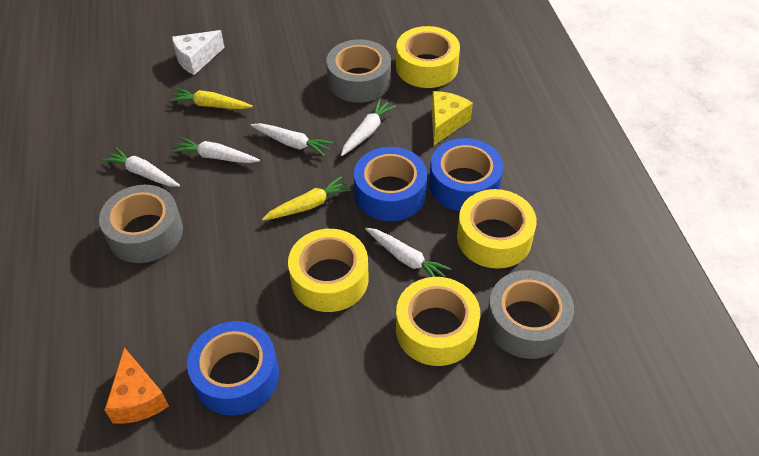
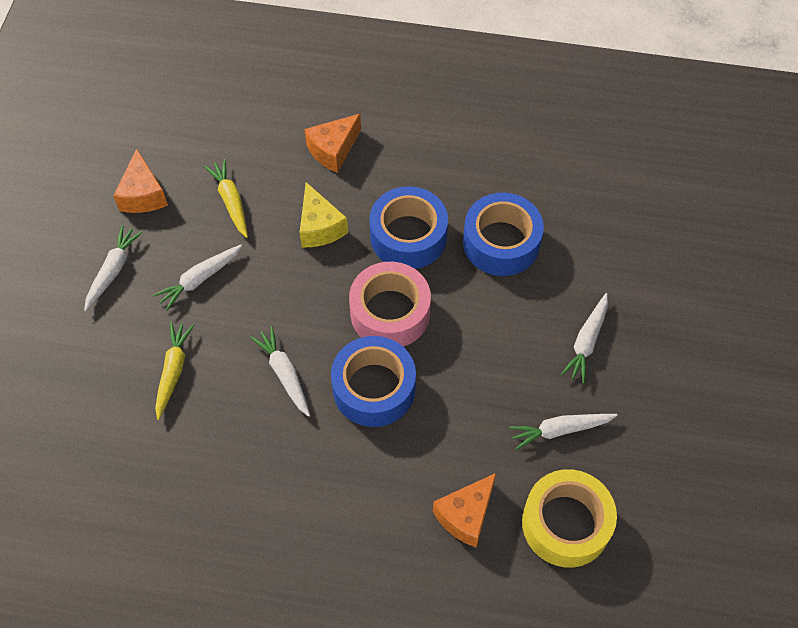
grey tape: 3 -> 0
orange cheese: 1 -> 3
pink tape: 0 -> 1
white cheese: 1 -> 0
yellow tape: 4 -> 1

